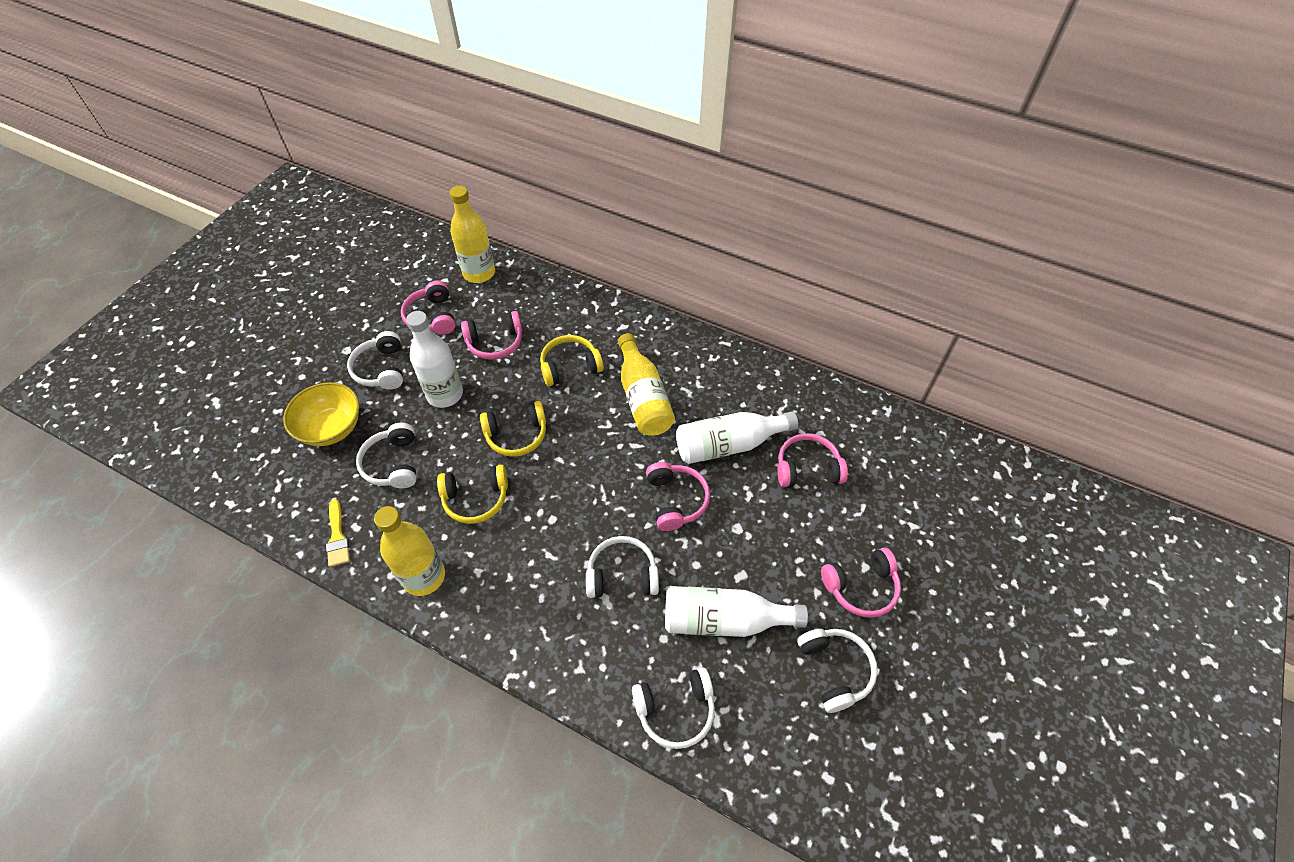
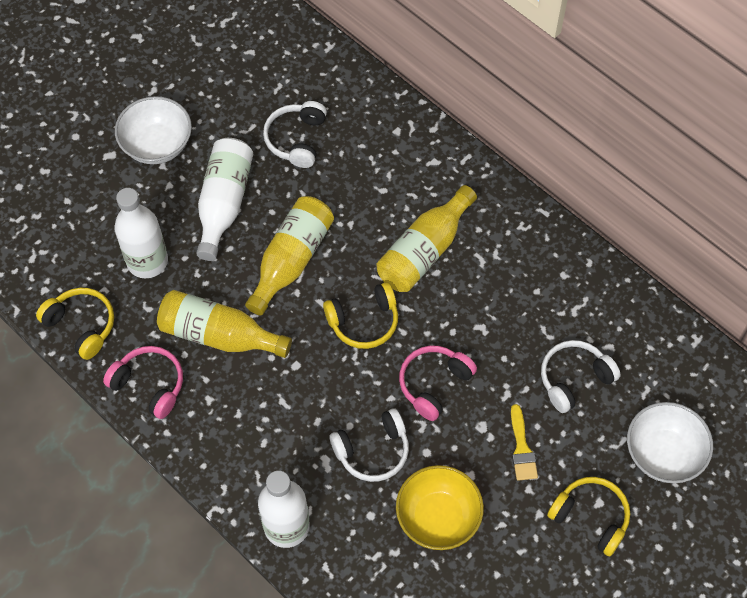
pink headphones: 5 -> 2
white bowl: 0 -> 2
white headphones: 5 -> 3

